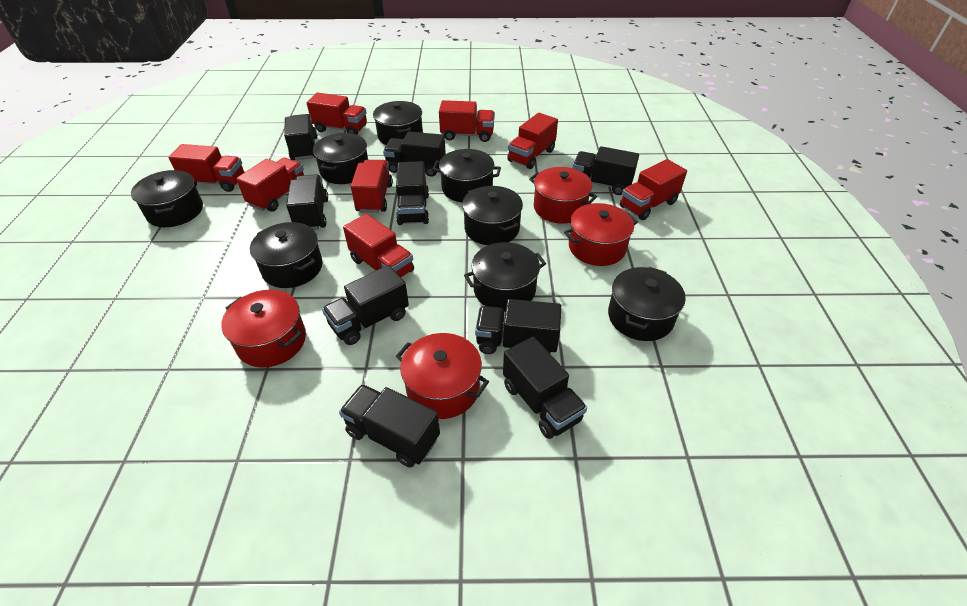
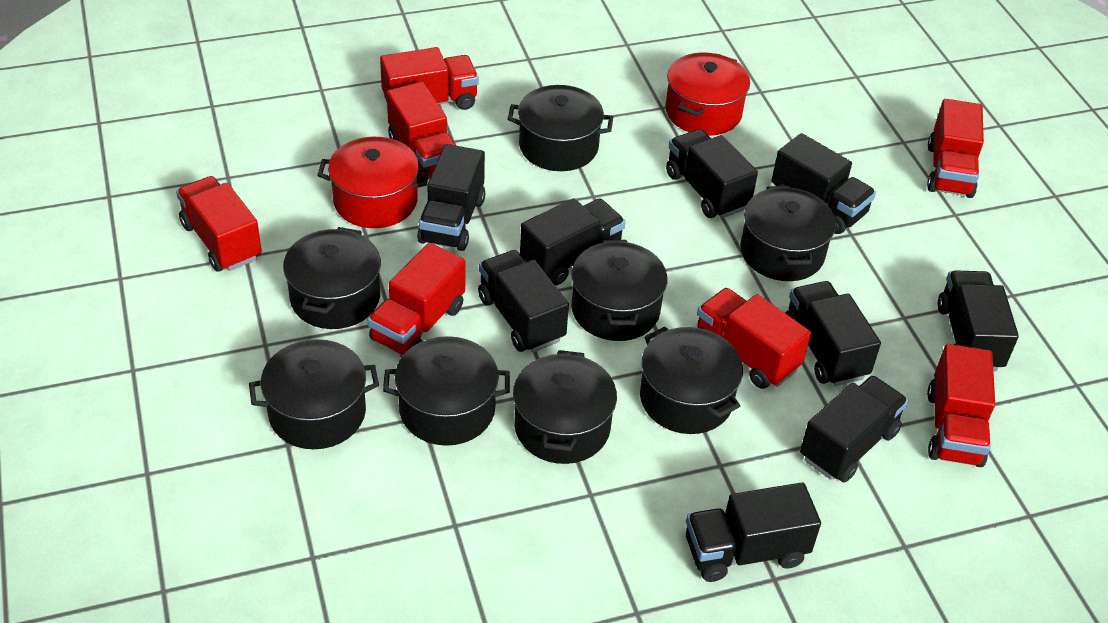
red pot: 4 -> 2
red truck: 8 -> 7

